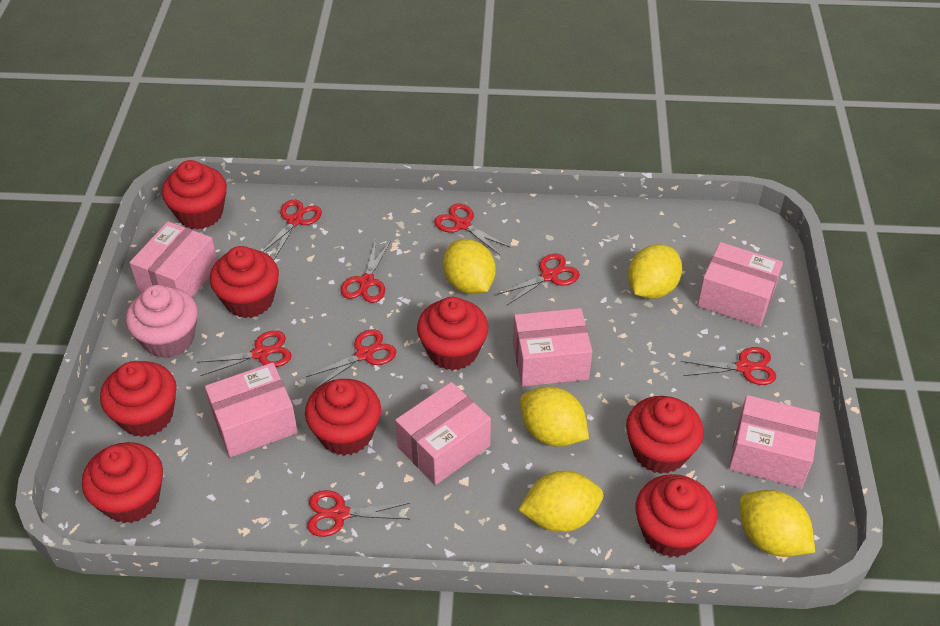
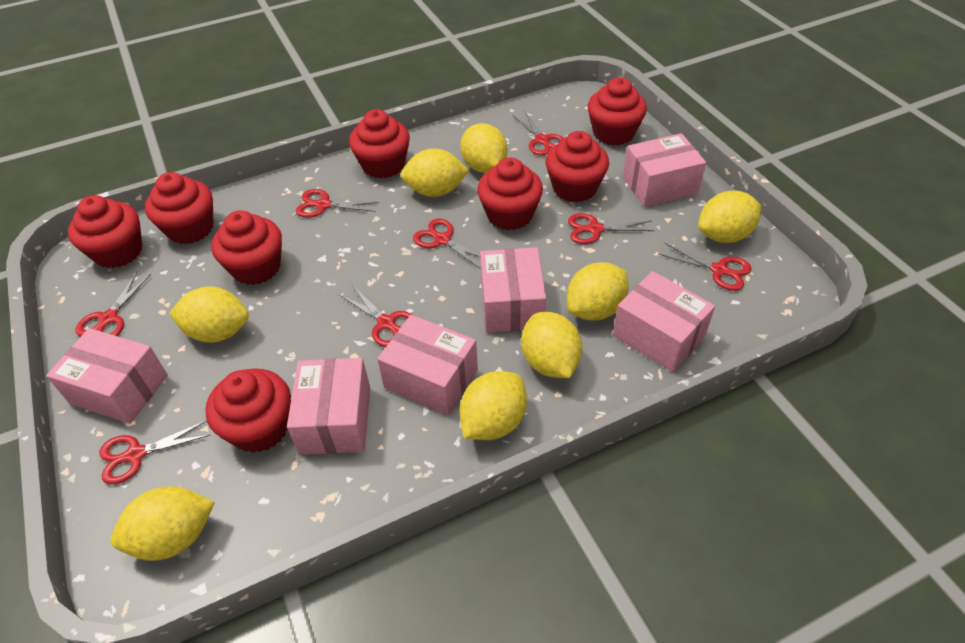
pink cupcake: 1 -> 0
yellow lemon: 5 -> 8

